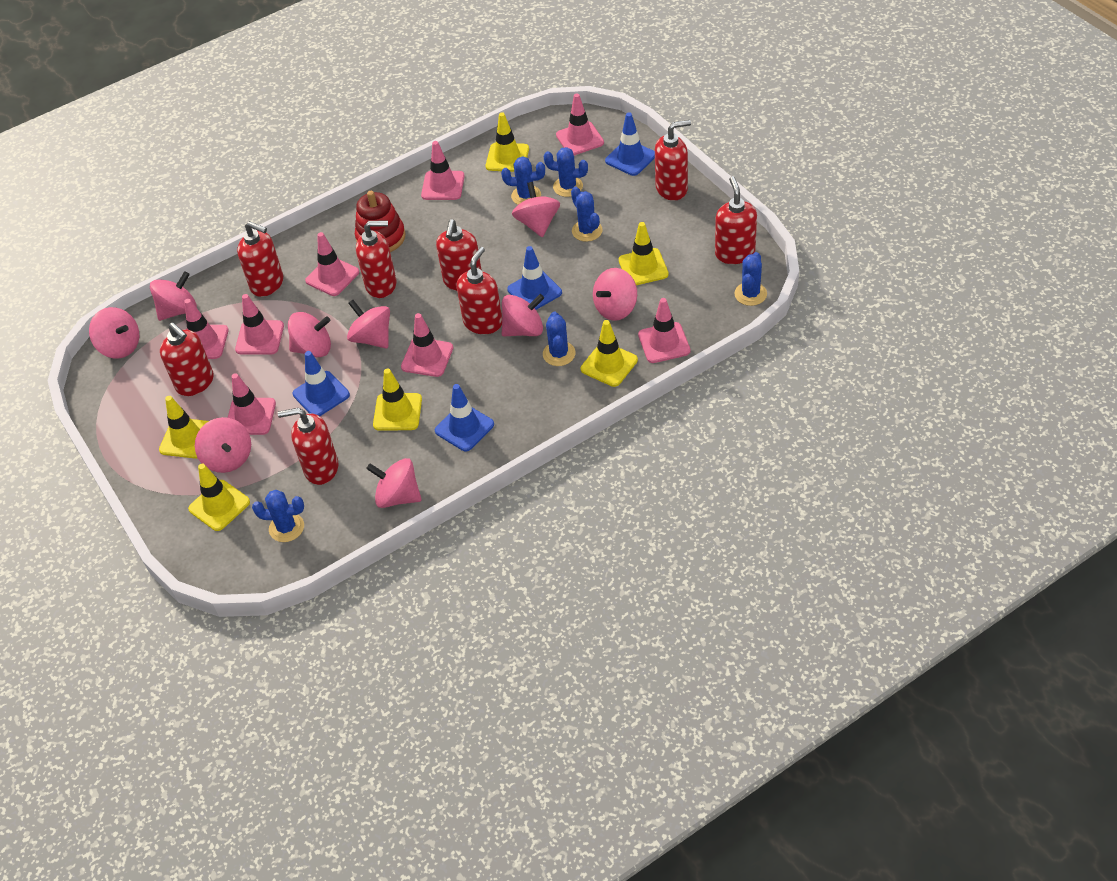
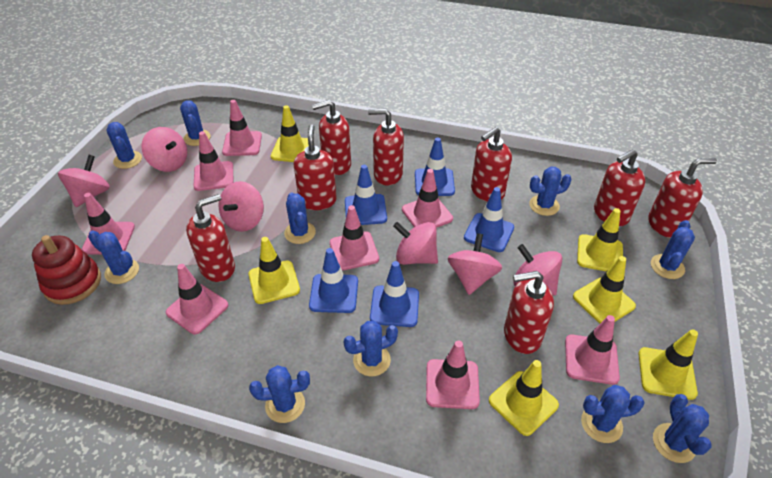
blue cactus: 6 -> 10
blue traffic cone: 4 -> 5
pink spinning top: 9 -> 6

